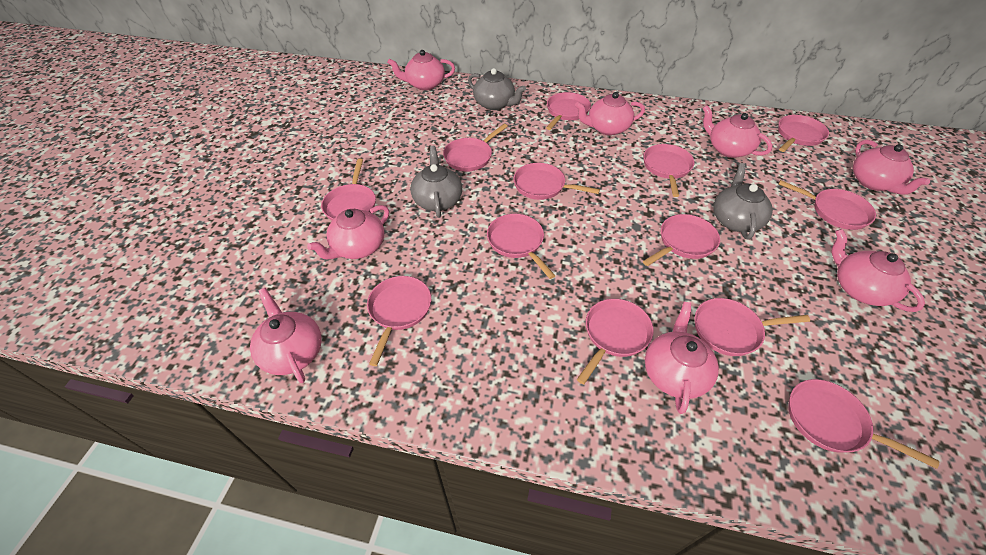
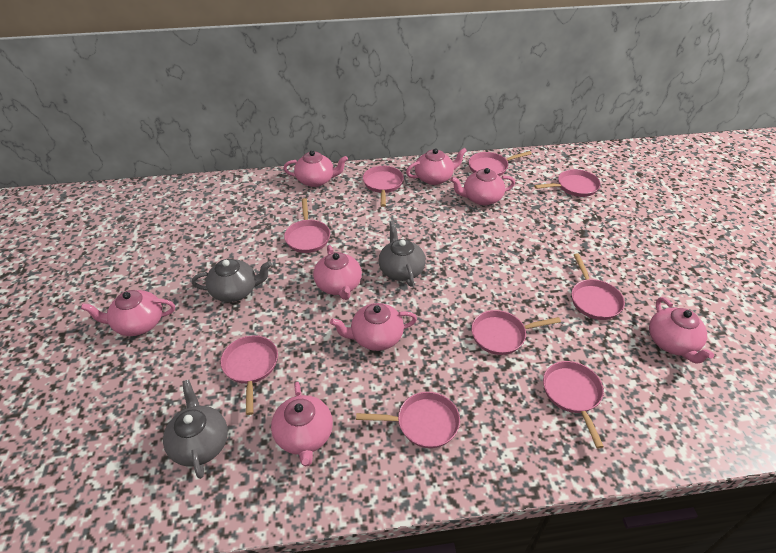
pink pan: 13 -> 9

